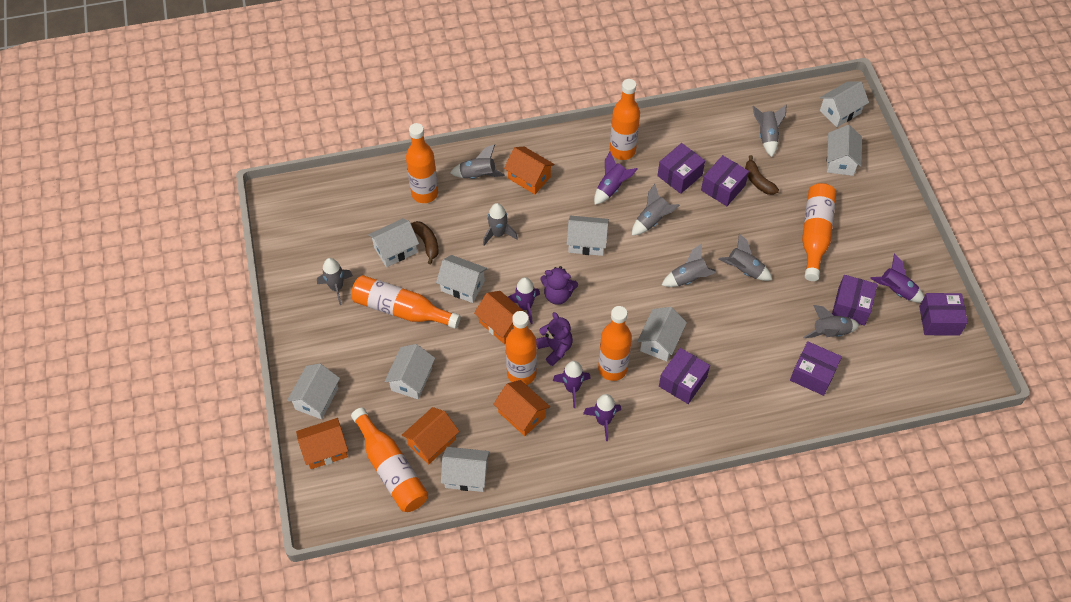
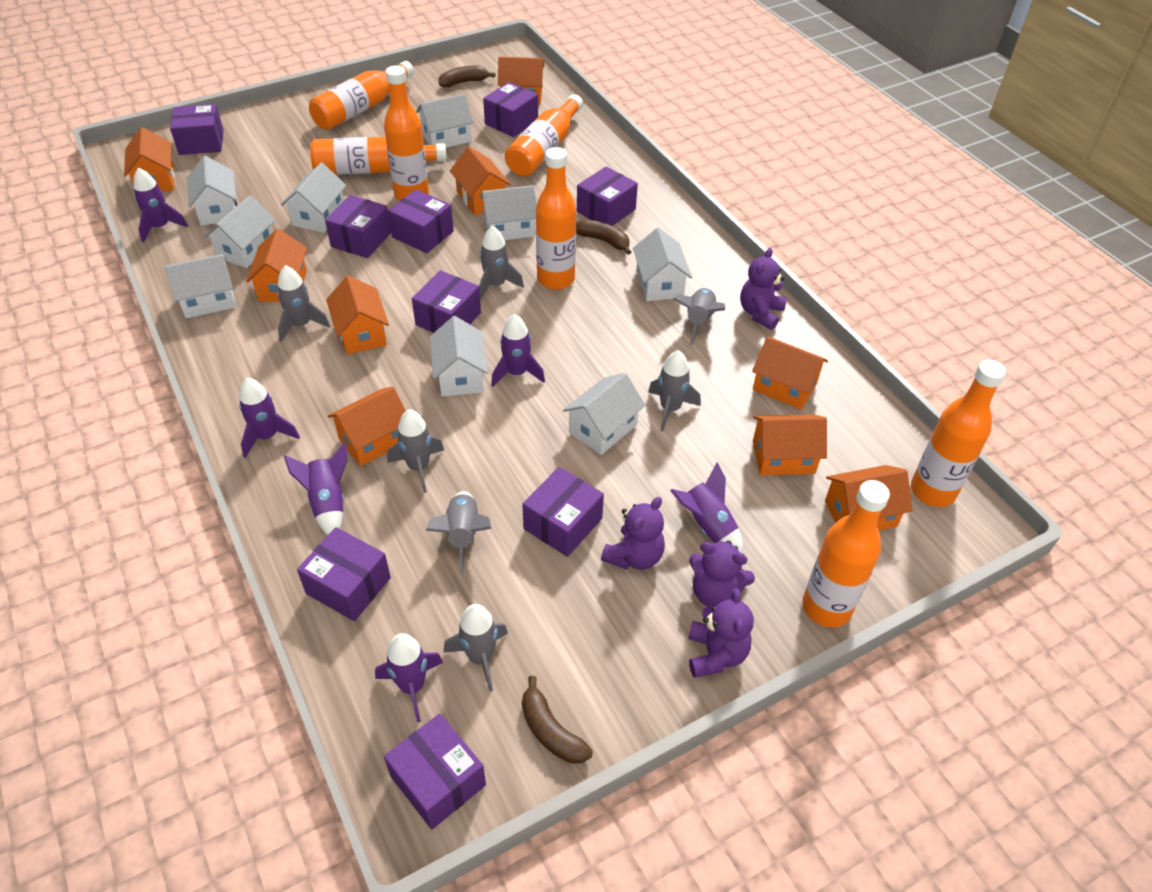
brown banana: 2 -> 3
grey rocket: 8 -> 7
orange house: 5 -> 9
purple box: 6 -> 9
purple rocket: 5 -> 6
purple teddy bear: 2 -> 4

